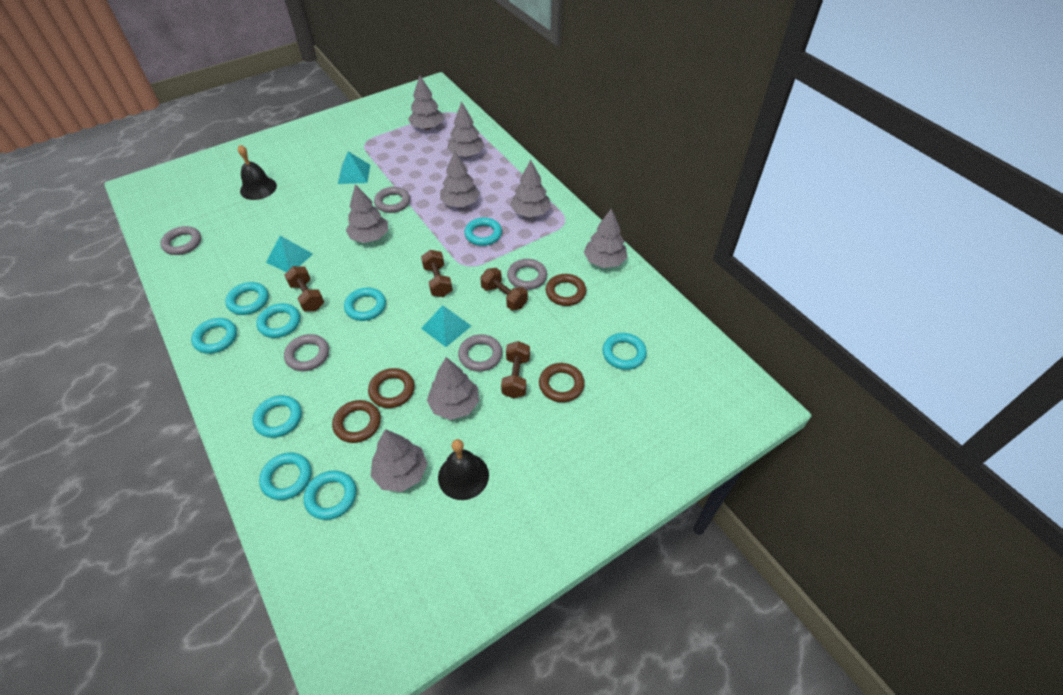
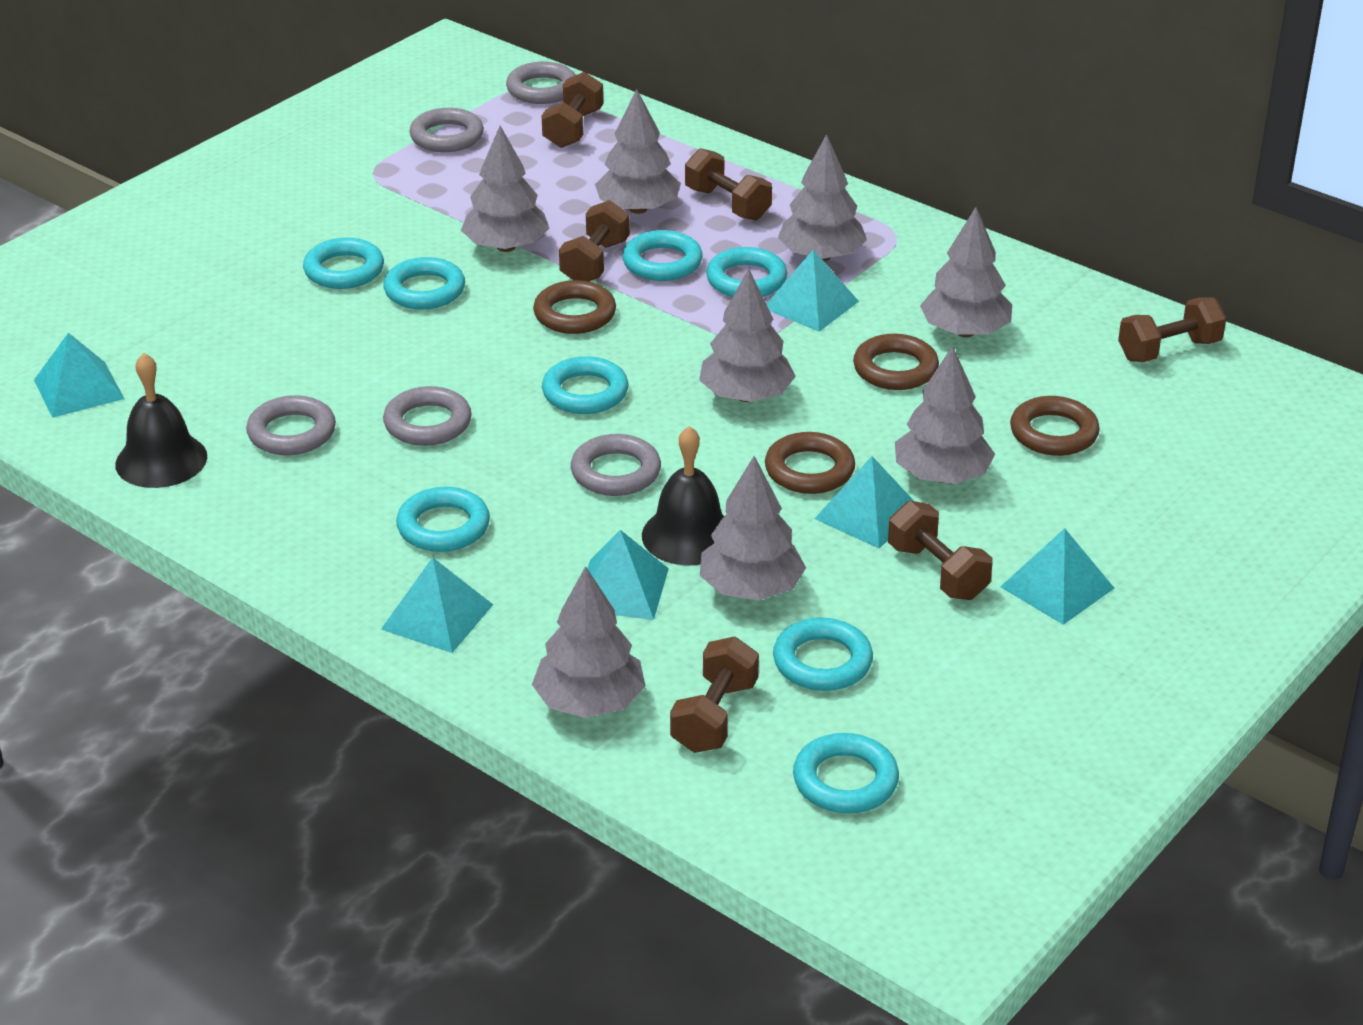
brown dumbbell: 4 -> 6
turquoise pyramid: 3 -> 6
turquoise ring: 9 -> 8

